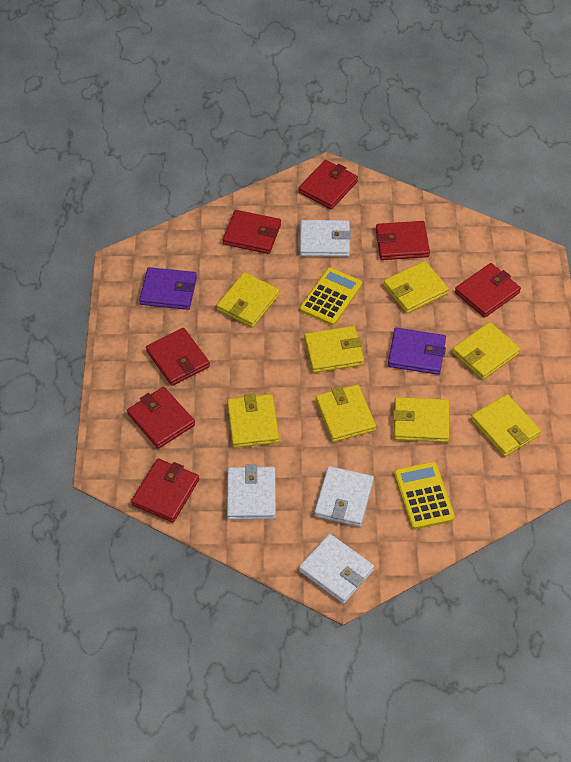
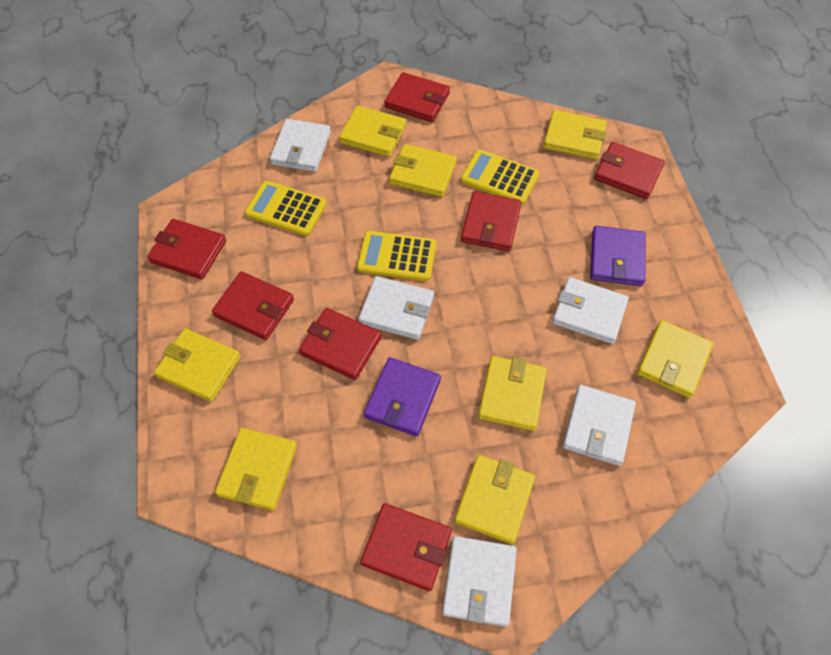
white wallet: 4 -> 5
yellow calculator: 2 -> 3

